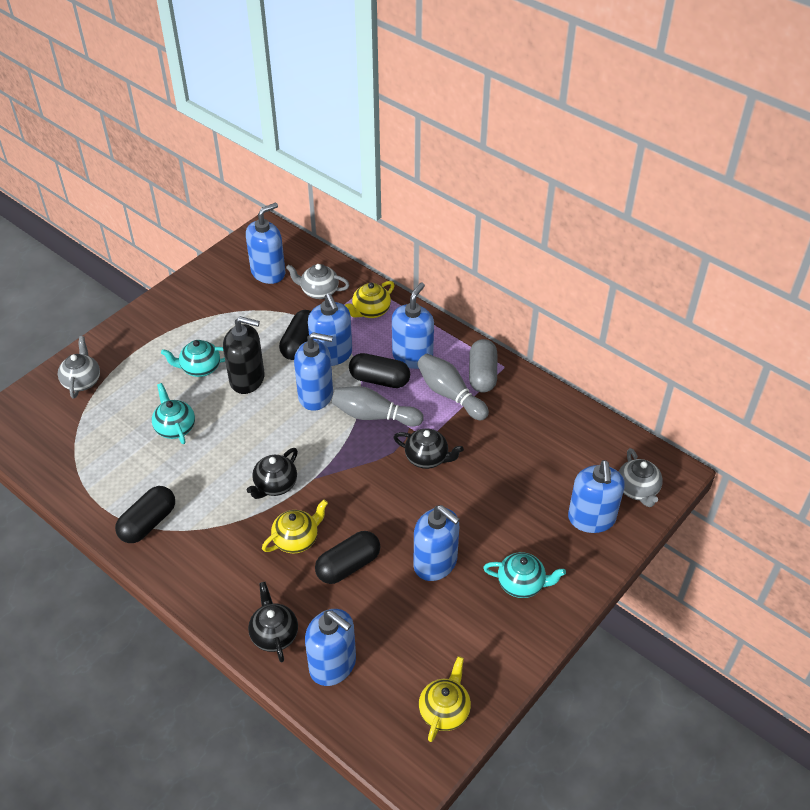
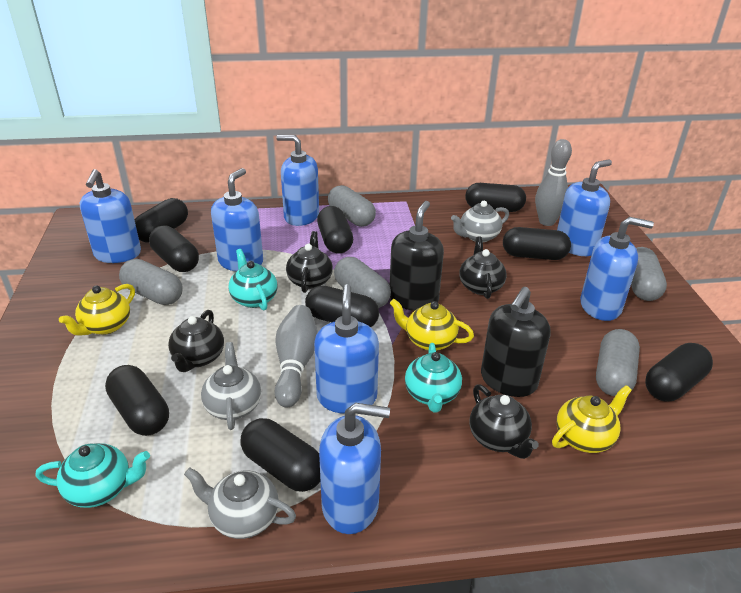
black capsule: 4 -> 9
black soap dispenser: 1 -> 2
black teapot: 3 -> 4
grey capsule: 1 -> 5

